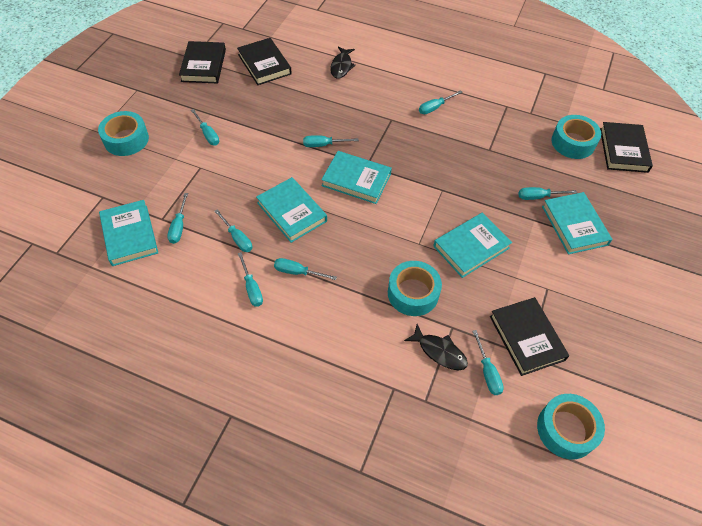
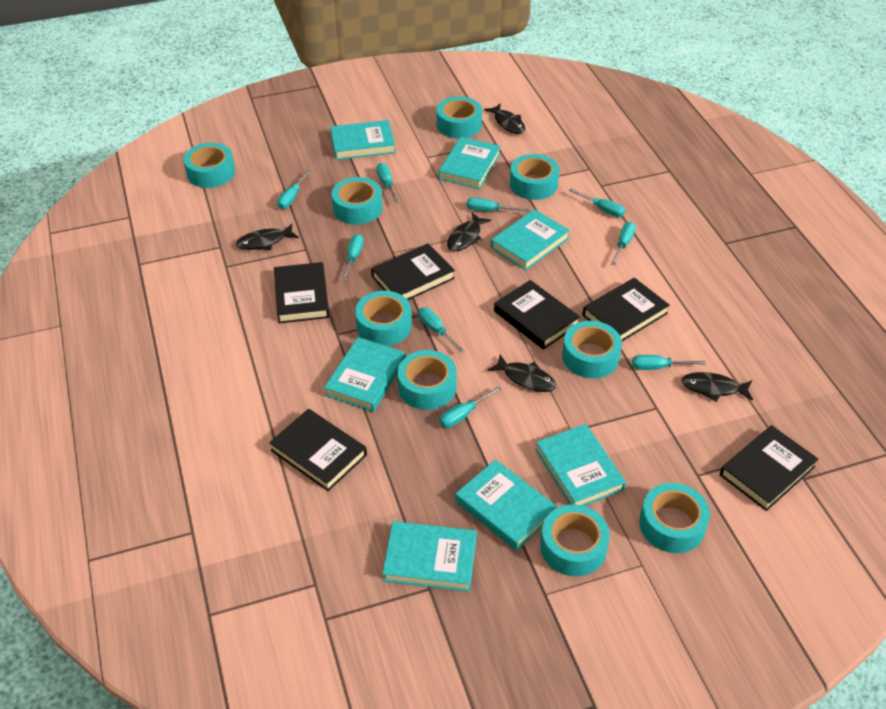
black book: 4 -> 6
black fish: 2 -> 5
turquoise book: 5 -> 7
turquoise tape: 4 -> 9

